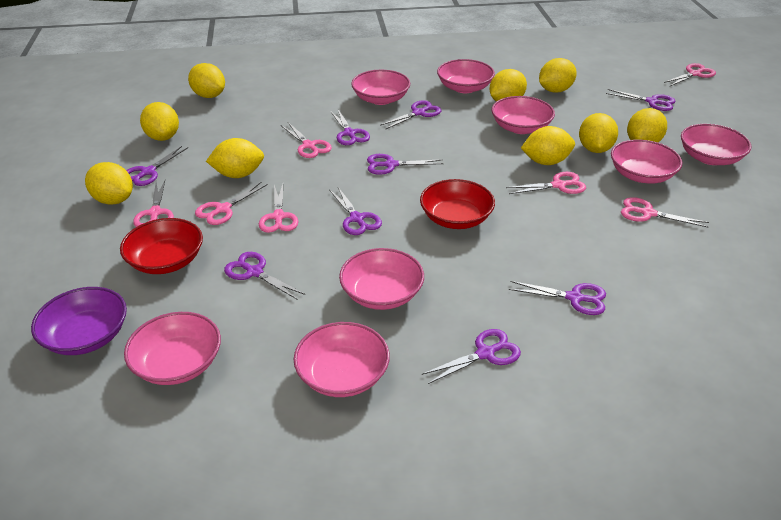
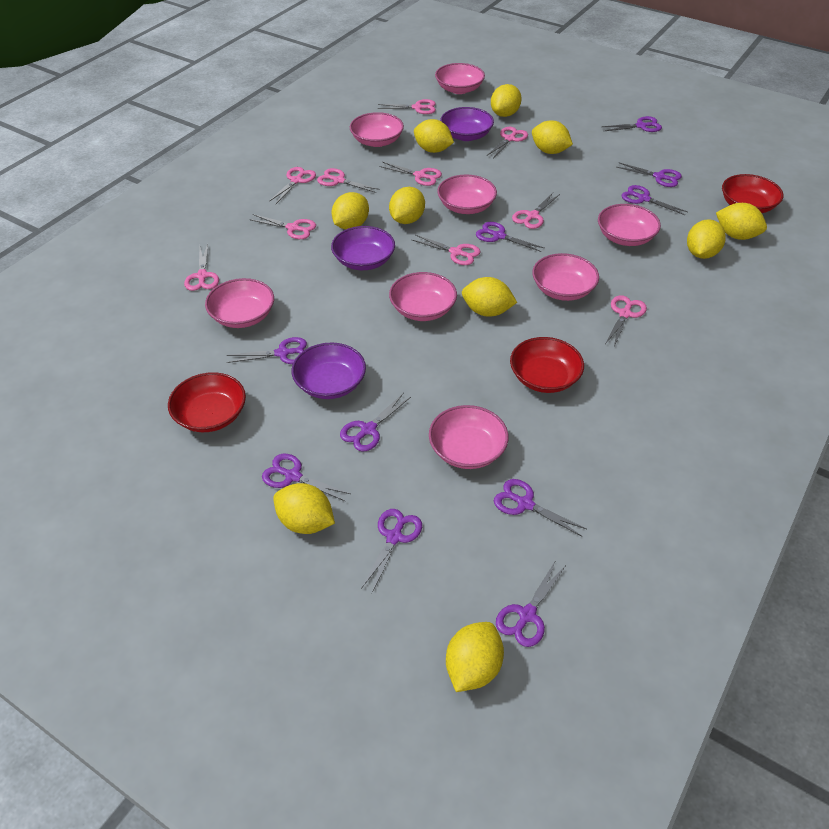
pink scissors: 7 -> 10
purple bowl: 1 -> 3
purple scissors: 9 -> 10
red bowl: 2 -> 3
yellow lemon: 9 -> 10

